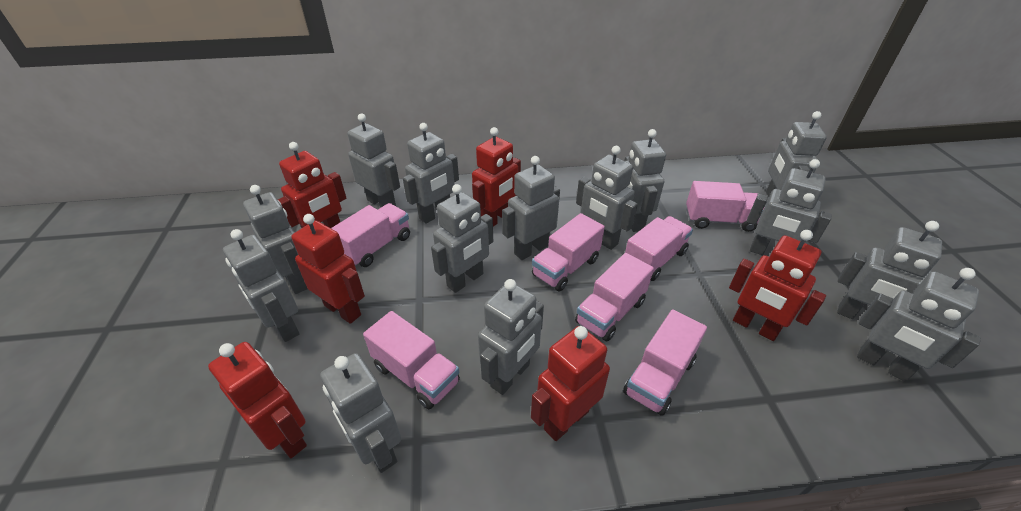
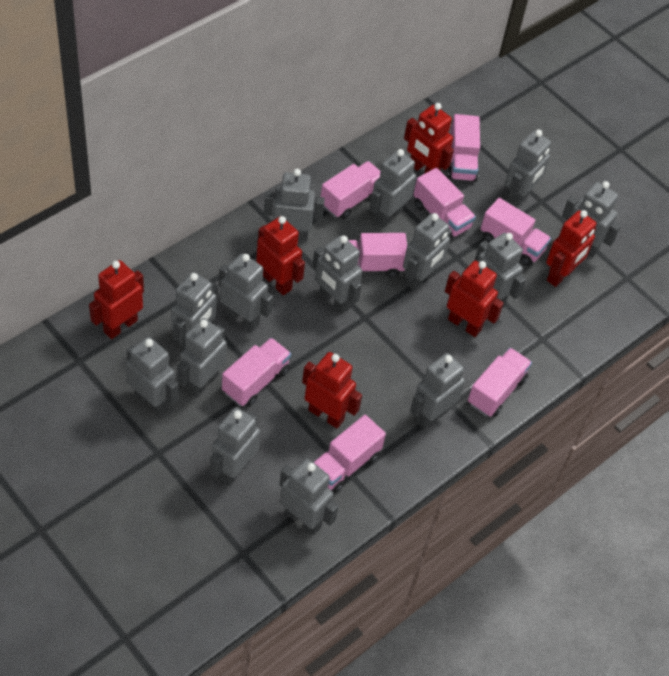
pink truck: 7 -> 8

